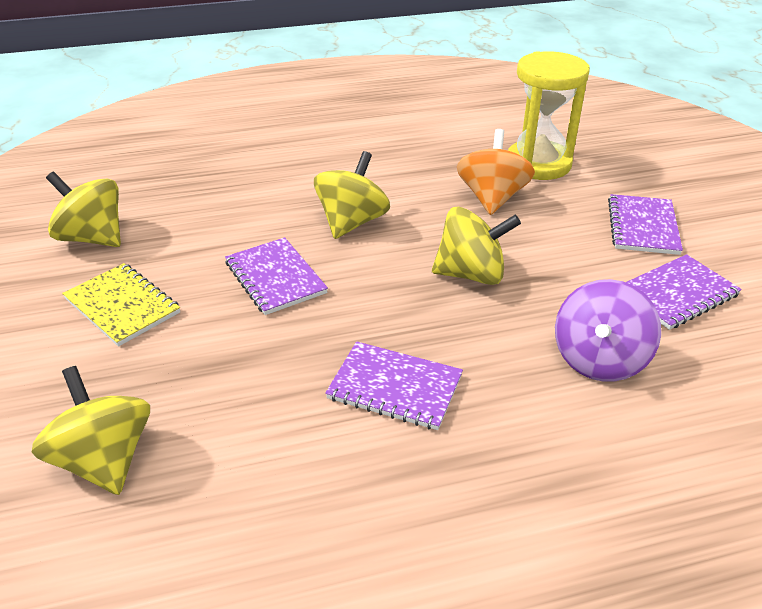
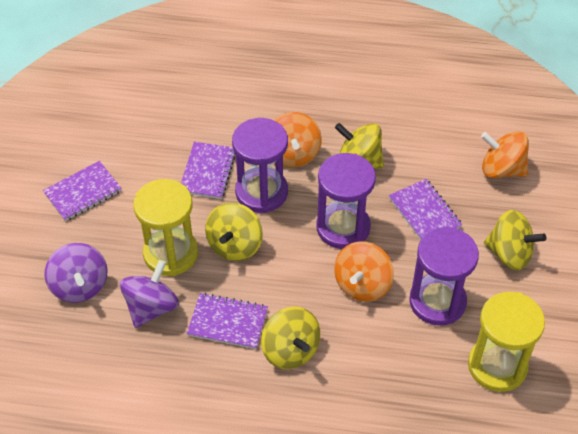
orange spinning top: 1 -> 3
purple hourglass: 0 -> 3
purple spinning top: 1 -> 2
yellow hourglass: 1 -> 2
yellow notebook: 1 -> 0

